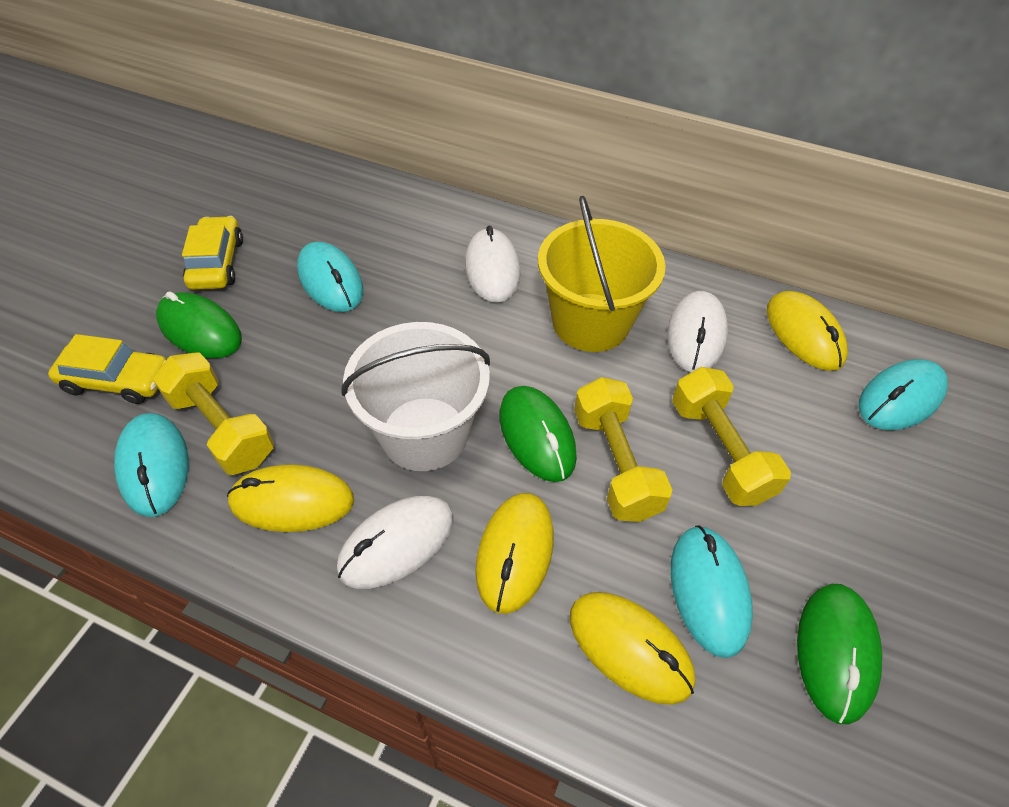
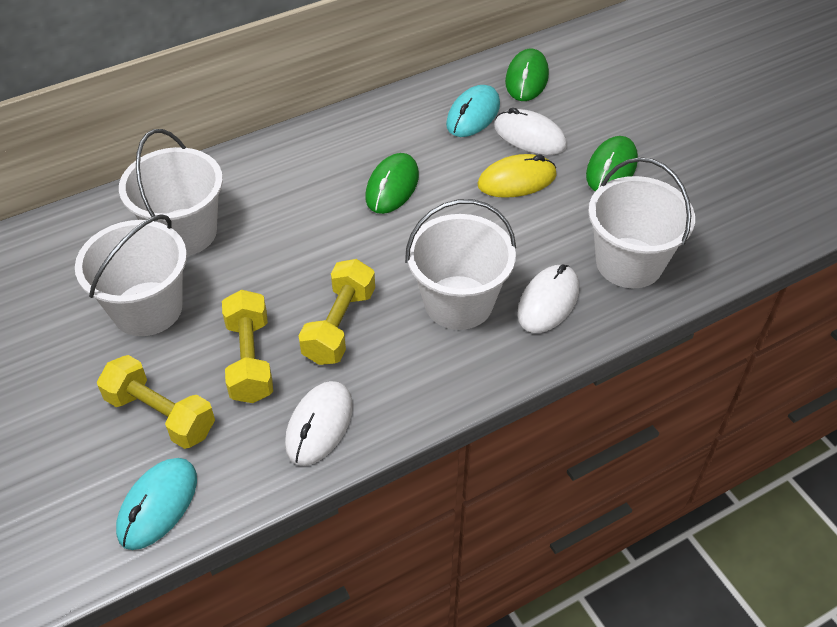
turquoise mouse: 4 -> 2
white bucket: 1 -> 4
yellow bucket: 1 -> 0
yellow car: 2 -> 0
yellow mouse: 4 -> 1

